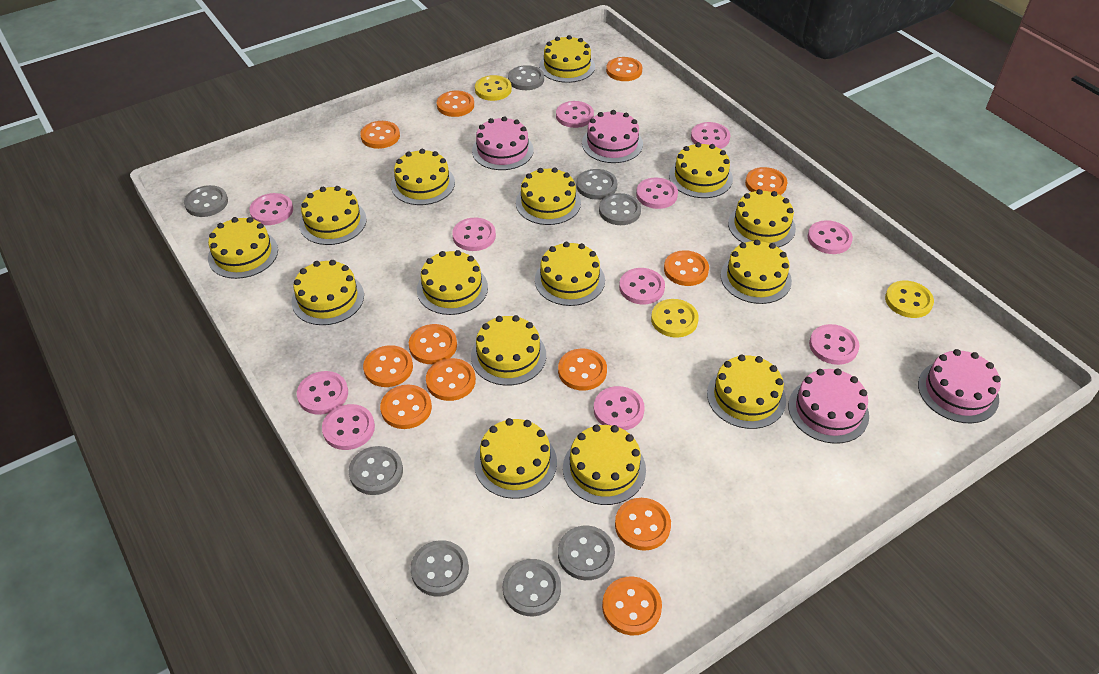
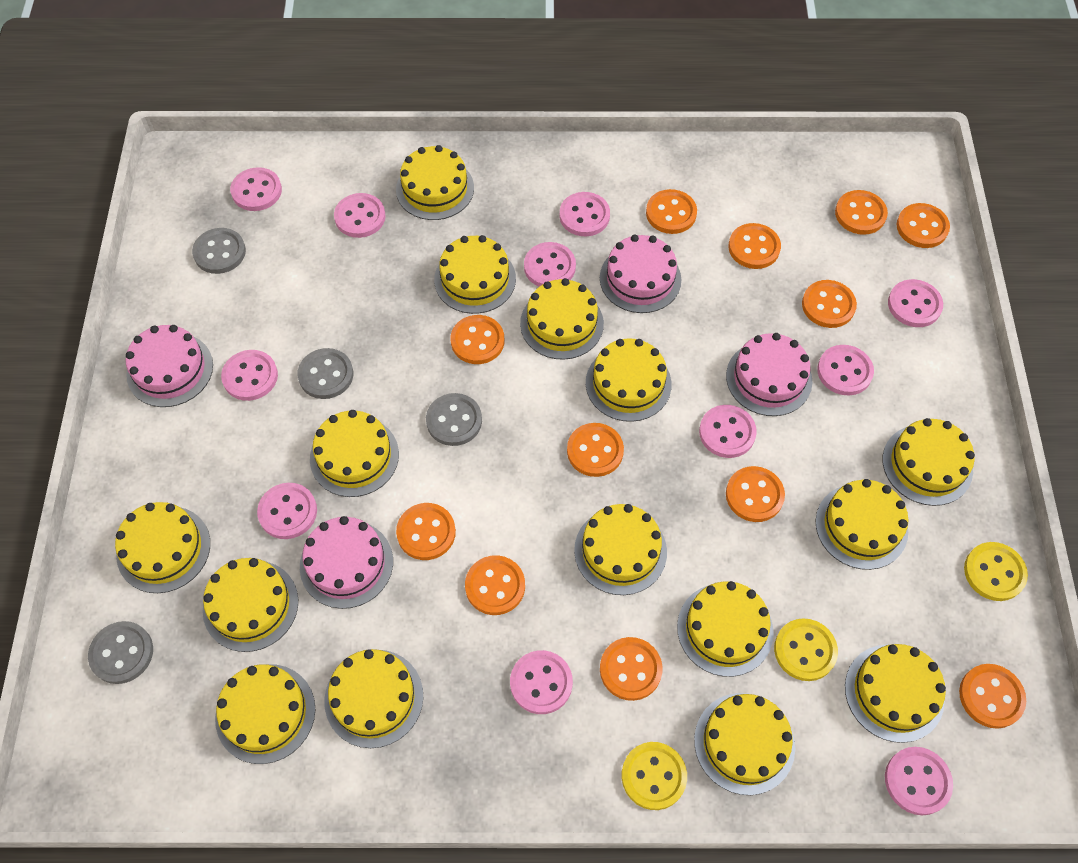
grey button: 8 -> 4

